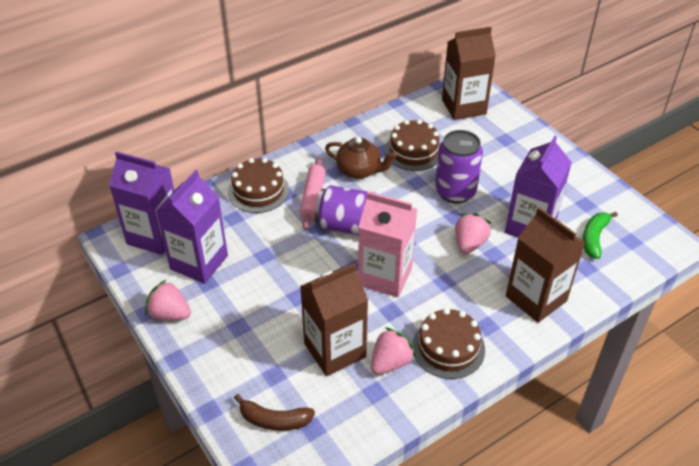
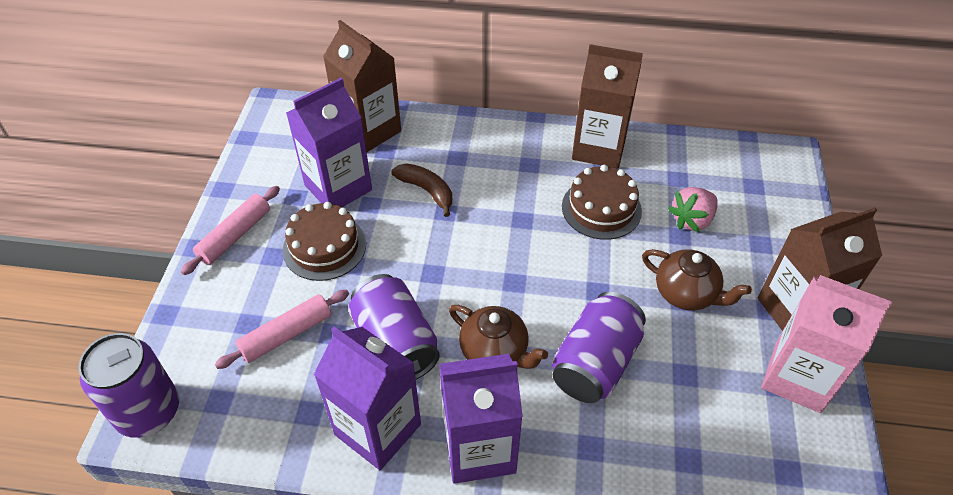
brown cake: 3 -> 2
brown teapot: 1 -> 2
green banana: 1 -> 0
pink rolling pin: 1 -> 2
pink strawberry: 3 -> 1
purple can: 2 -> 3

